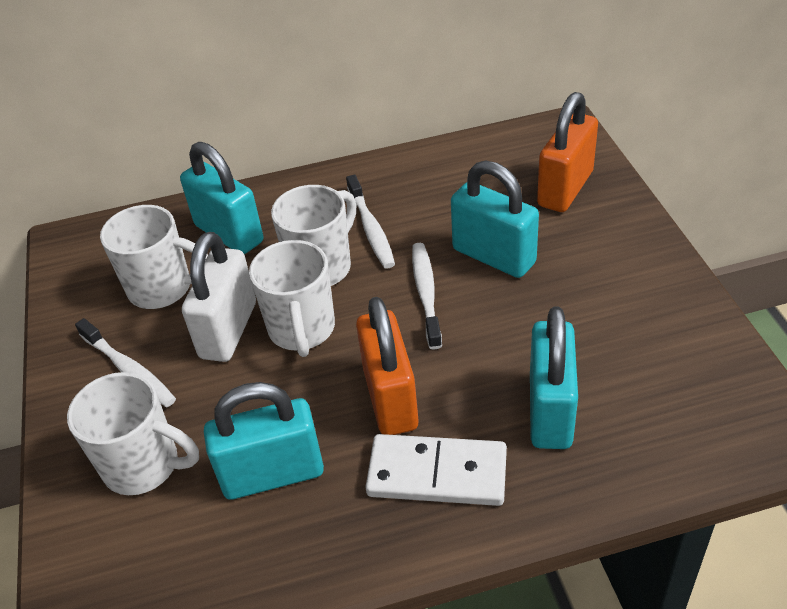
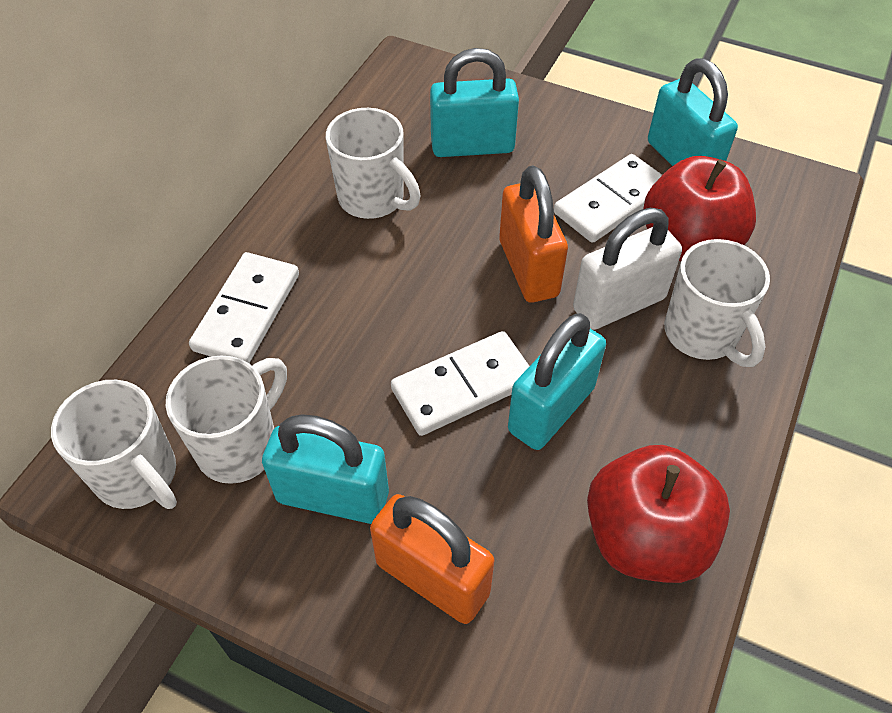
red apple: 0 -> 2
white domino: 1 -> 3
white toothbrush: 3 -> 0

